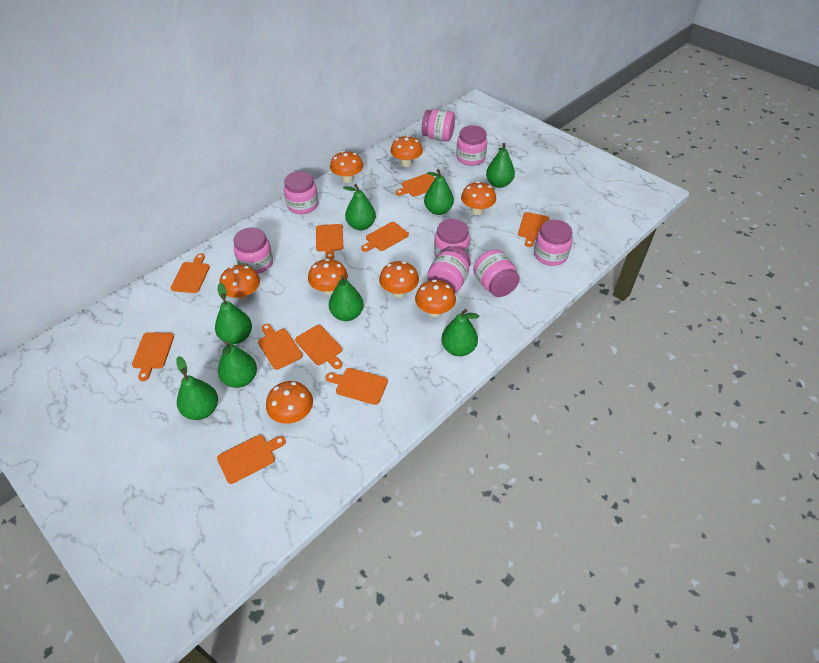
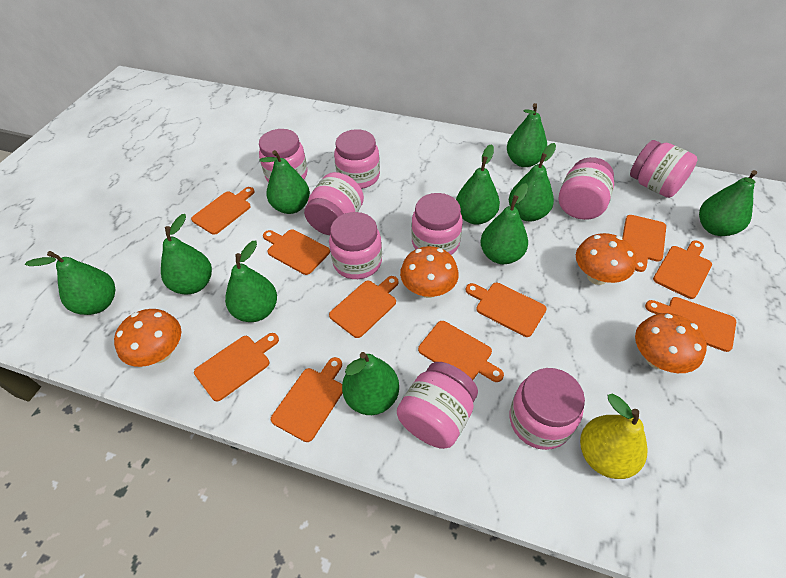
green pear: 8 -> 10
orange mushroom: 8 -> 4
pink jar: 8 -> 9
yellow pear: 0 -> 1

